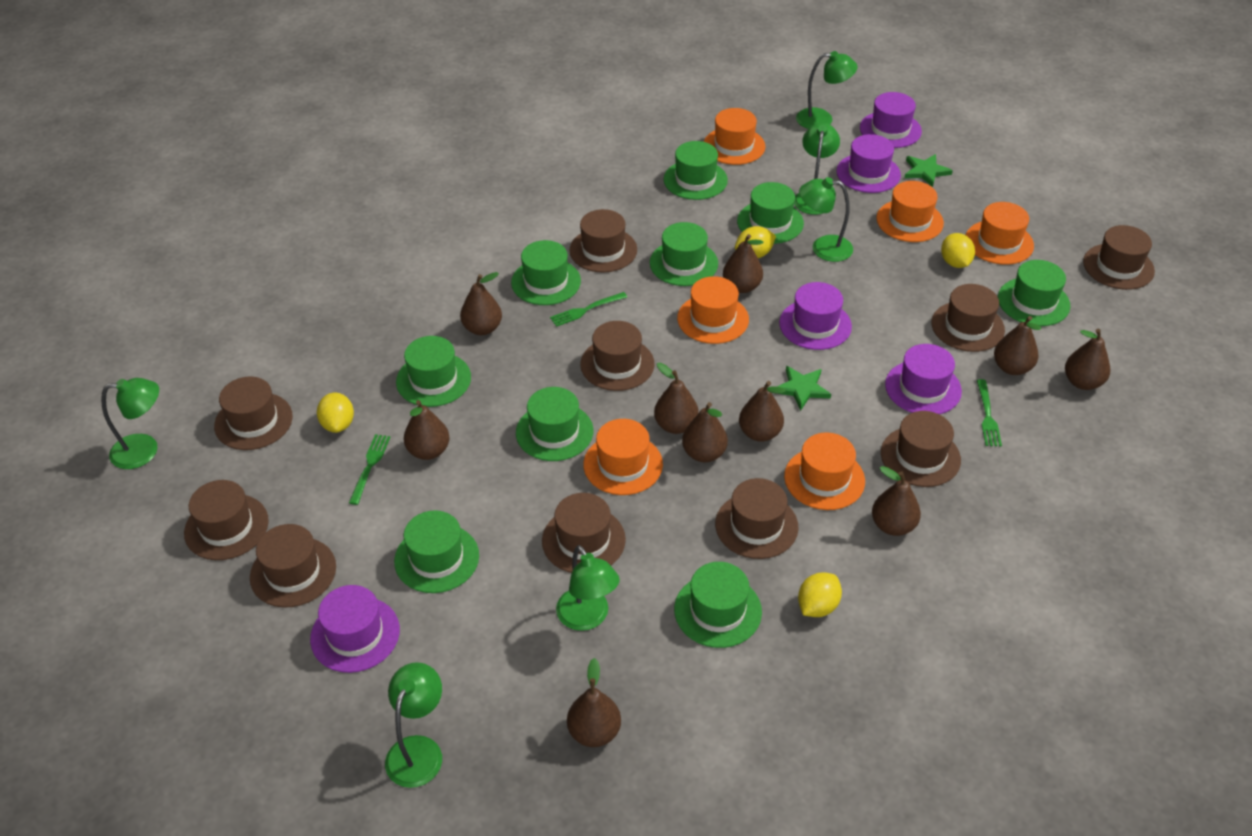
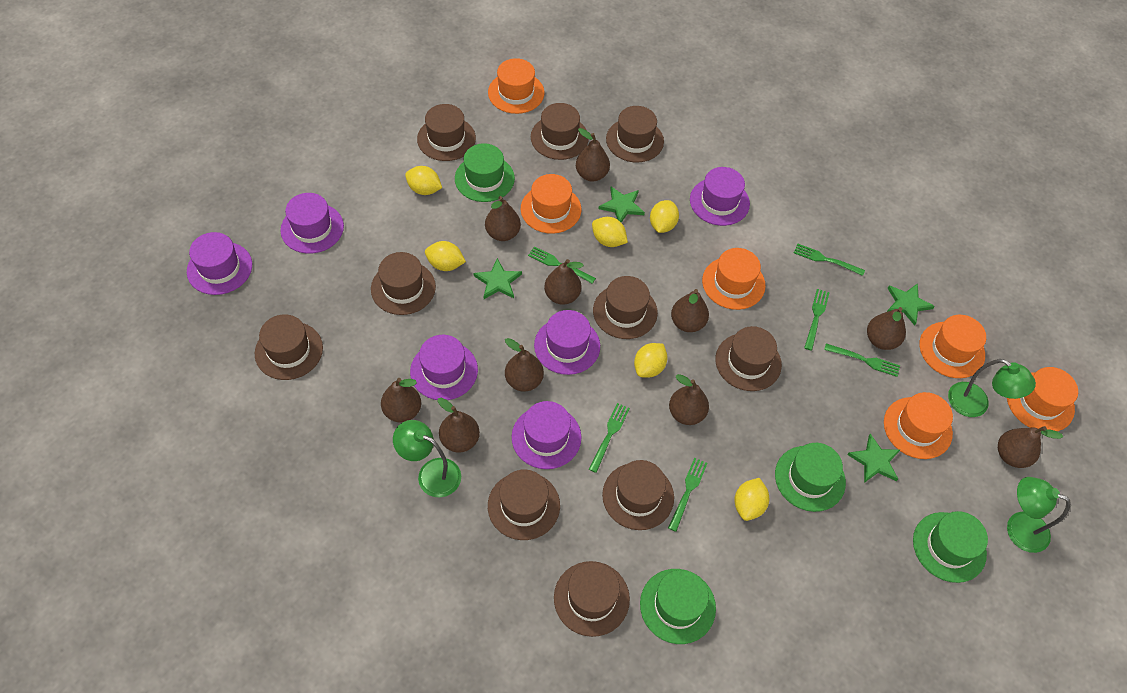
green fork: 3 -> 6
green hat: 9 -> 4
green lamp: 6 -> 3
green star: 2 -> 4
purple hat: 5 -> 6
yellow lemon: 4 -> 6

